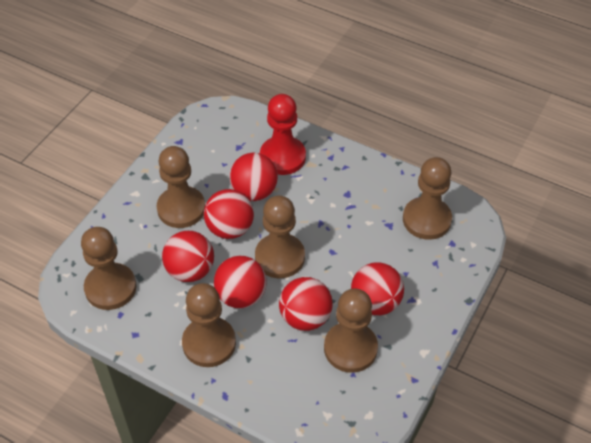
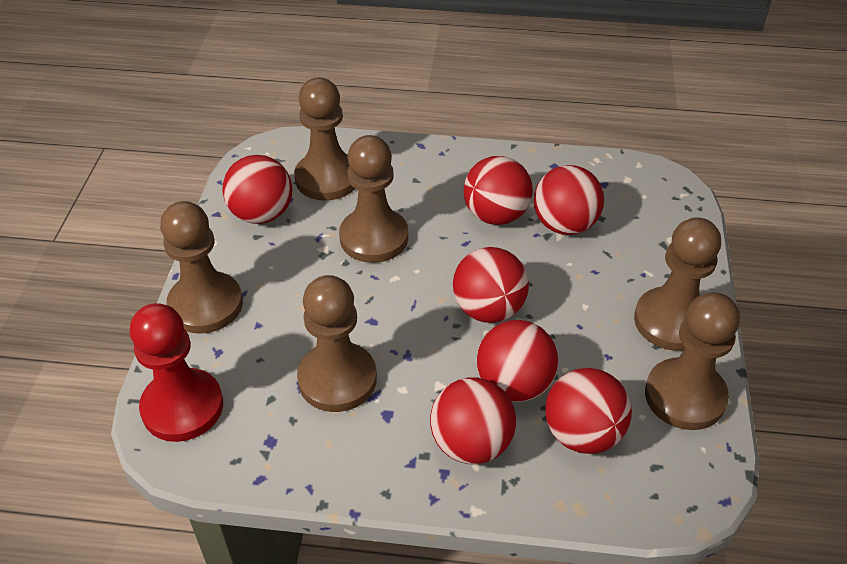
red ball: 6 -> 7

